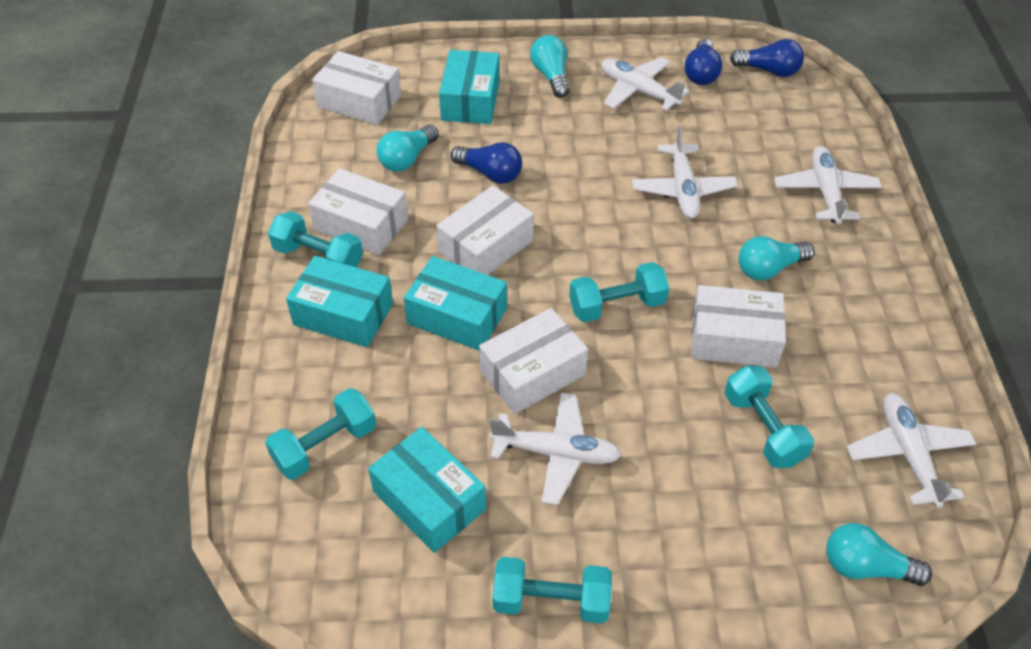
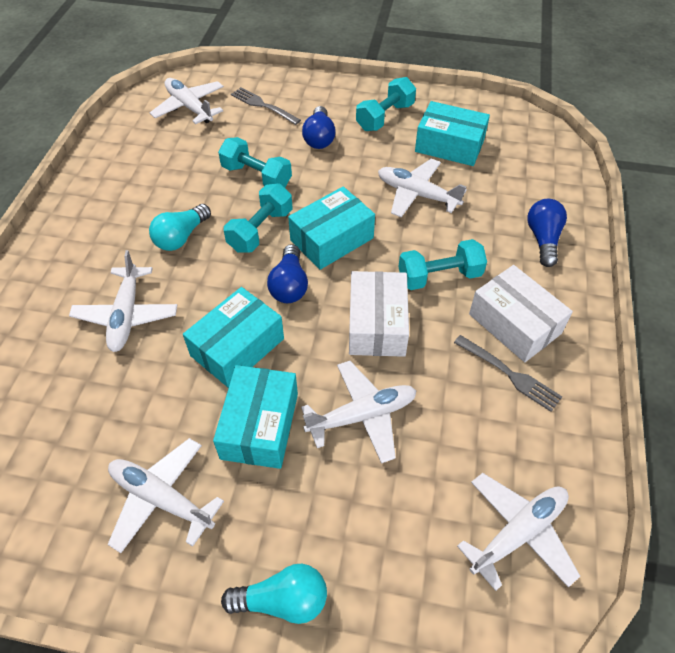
grey fork: 0 -> 2
turquoise dumbbell: 5 -> 4
turquoise light bulb: 4 -> 2
white box: 5 -> 2
white plane: 5 -> 6

